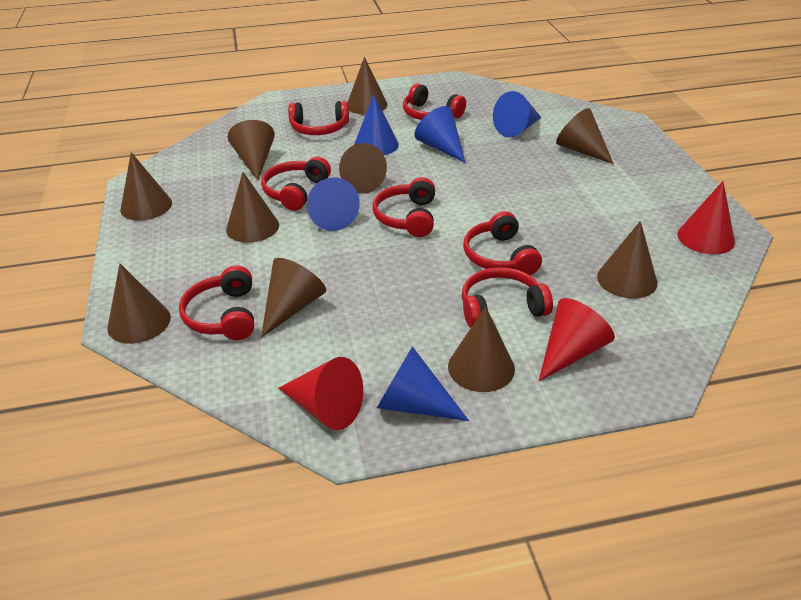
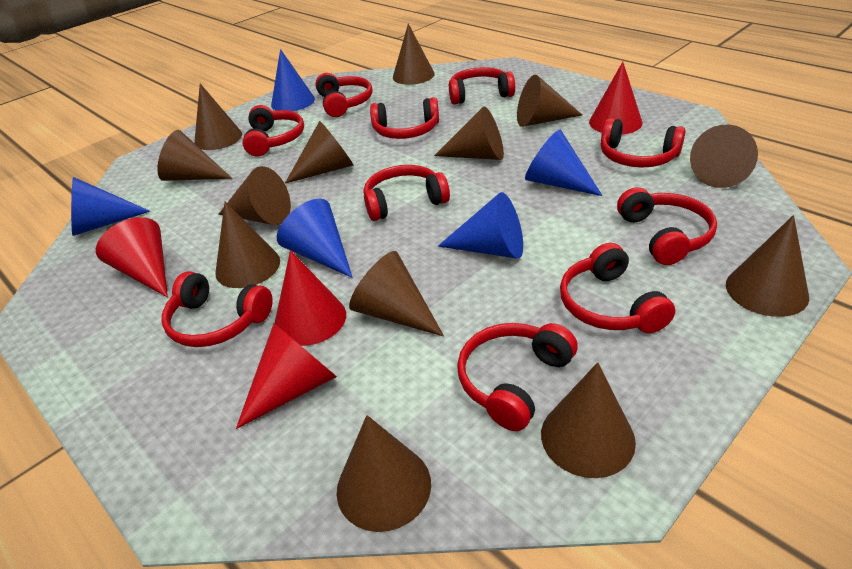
brown cone: 10 -> 13
red cone: 3 -> 4
red headphones: 7 -> 10

